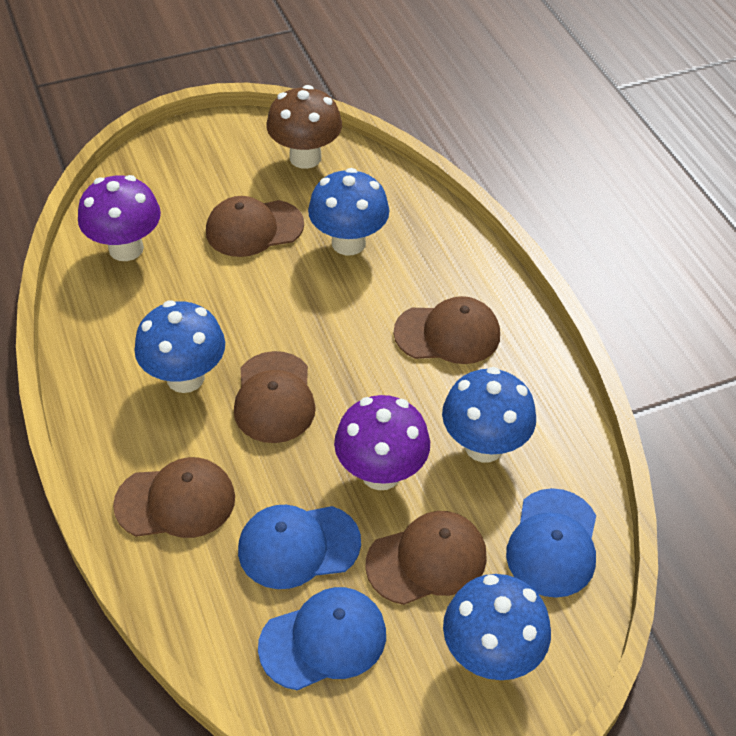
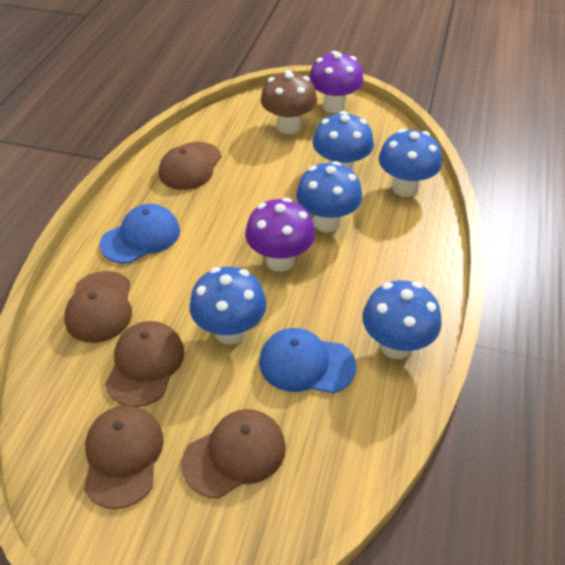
blue cap: 3 -> 2
blue mushroom: 4 -> 5

